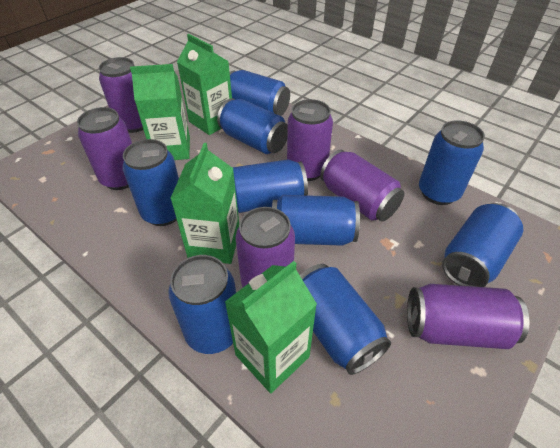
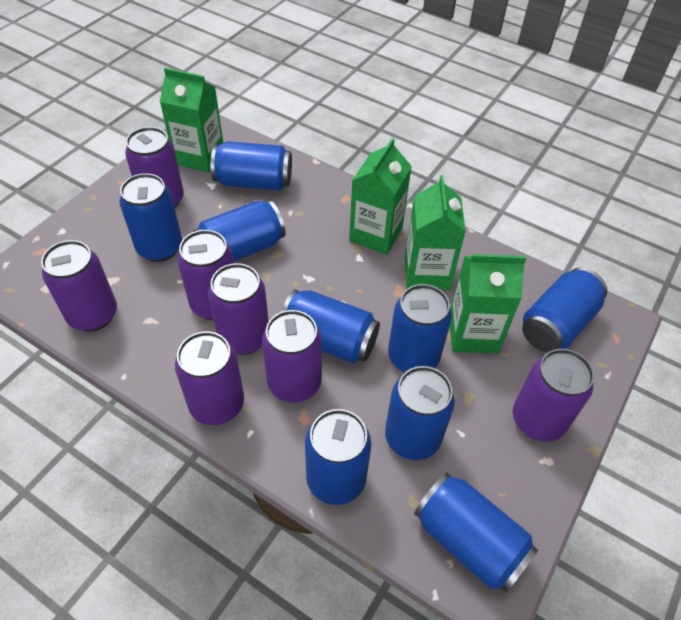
purple can: 6 -> 7

